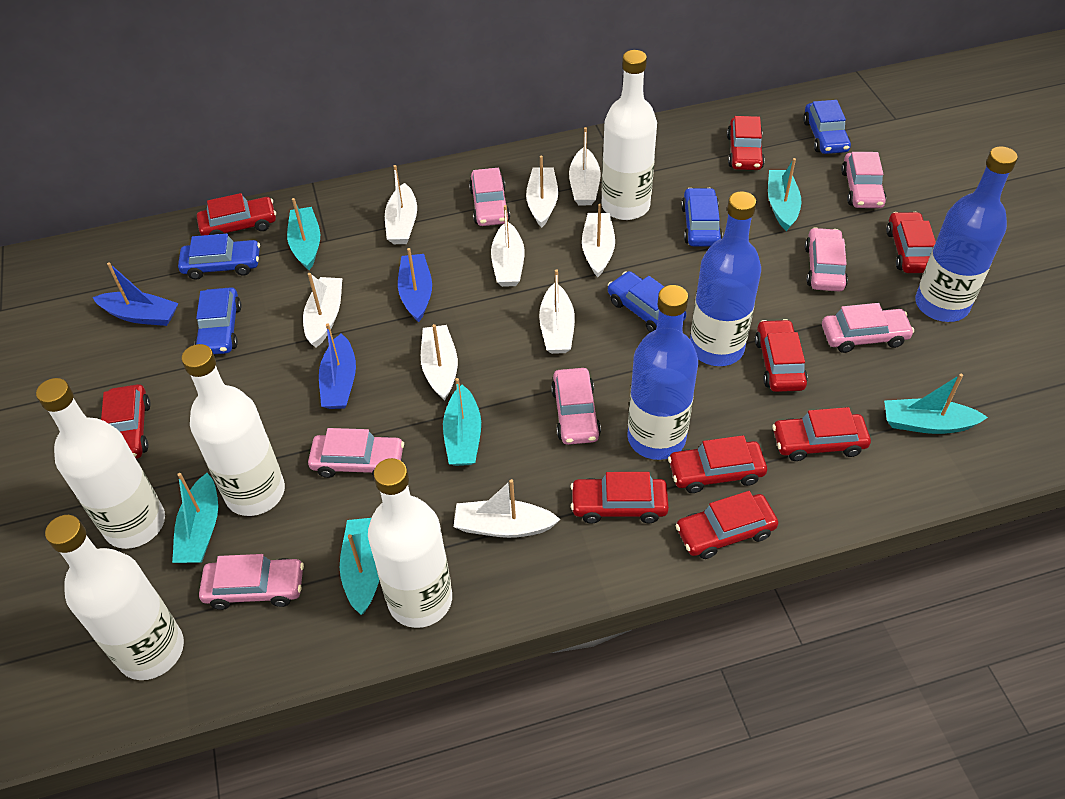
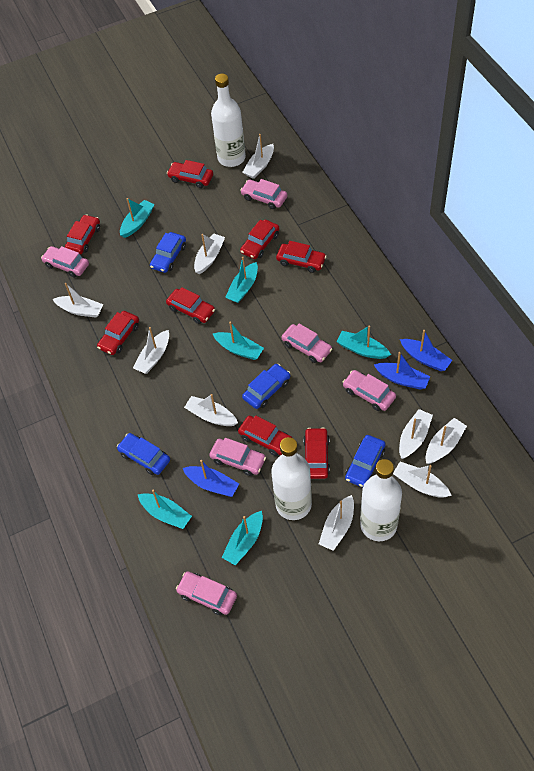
blue bottle: 3 -> 0
blue car: 5 -> 4
pink car: 7 -> 6
red car: 9 -> 8
white bottle: 5 -> 3

